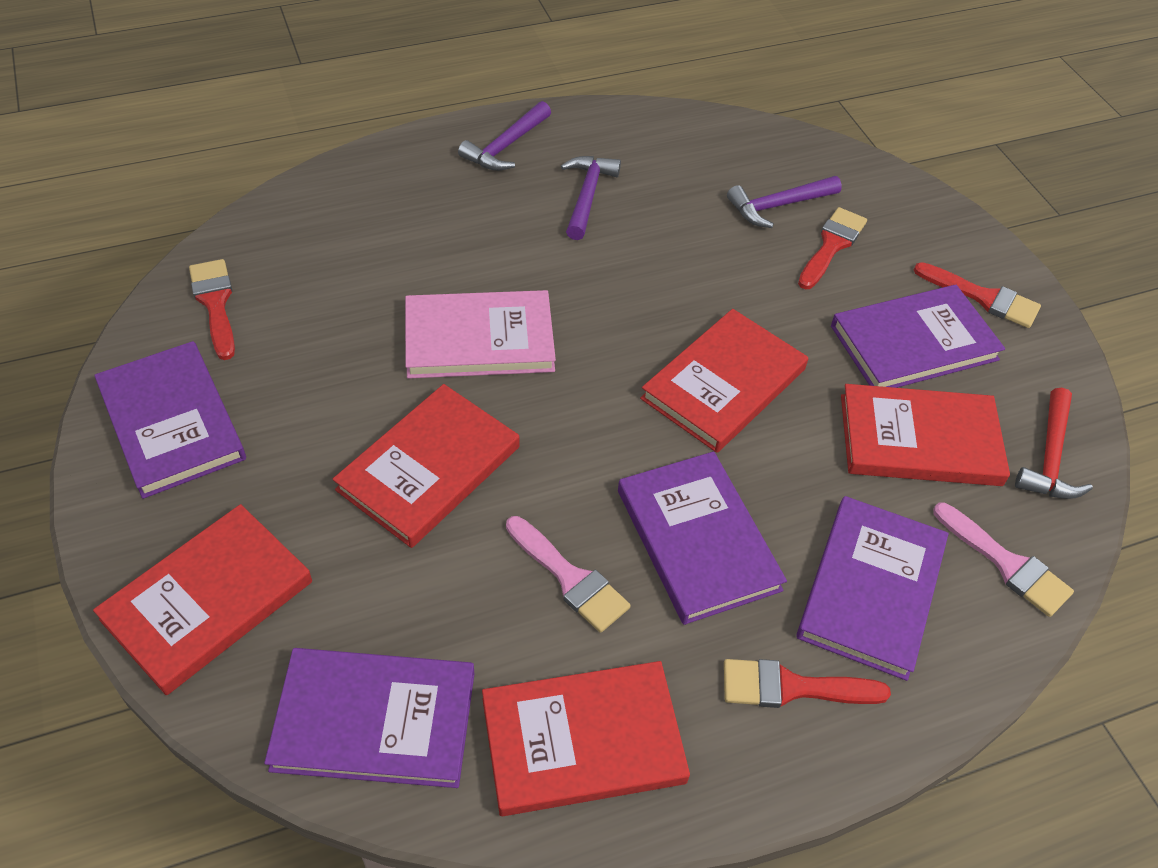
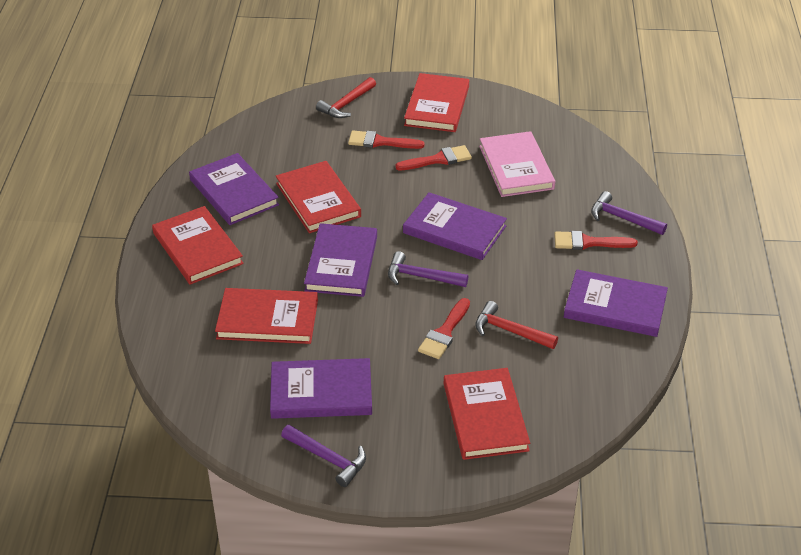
pink brush: 2 -> 0
red hammer: 1 -> 2

